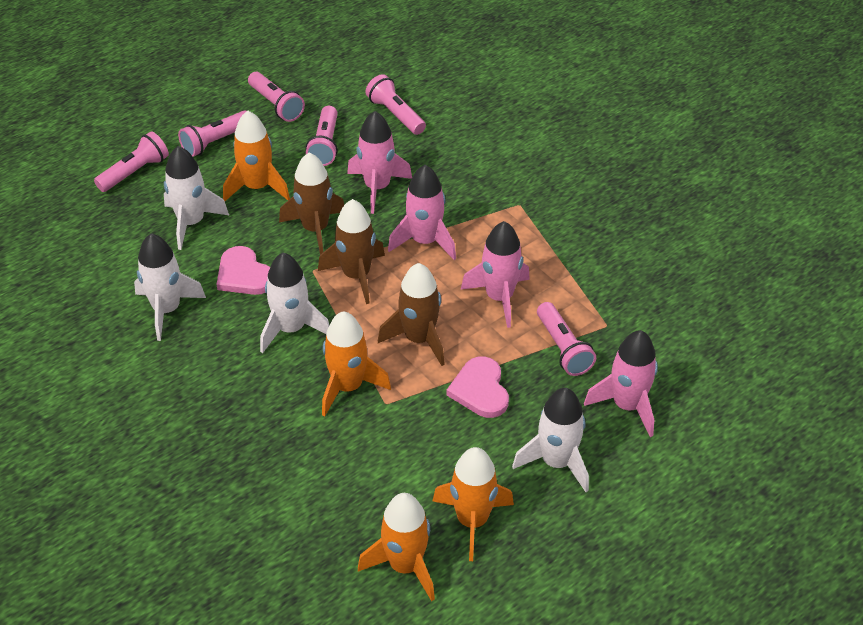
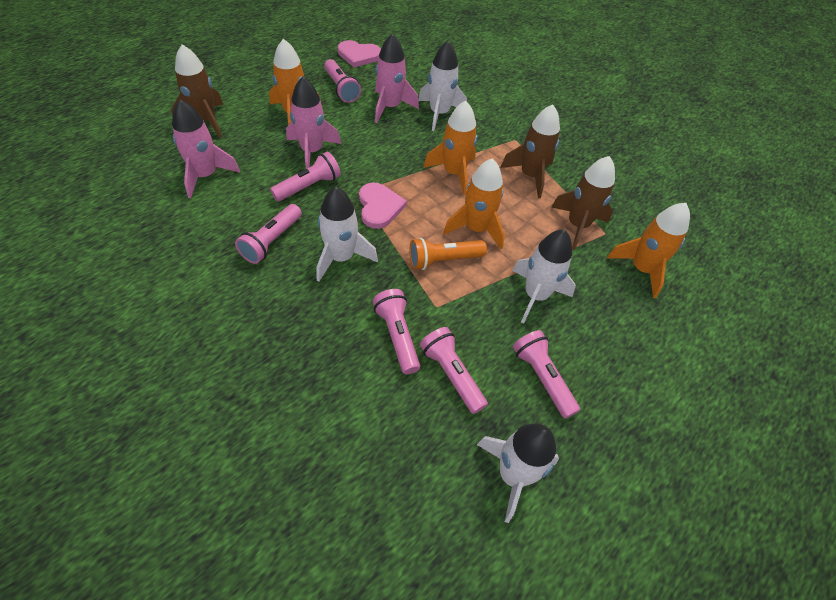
orange flashlight: 0 -> 1
pink rocket: 4 -> 3

